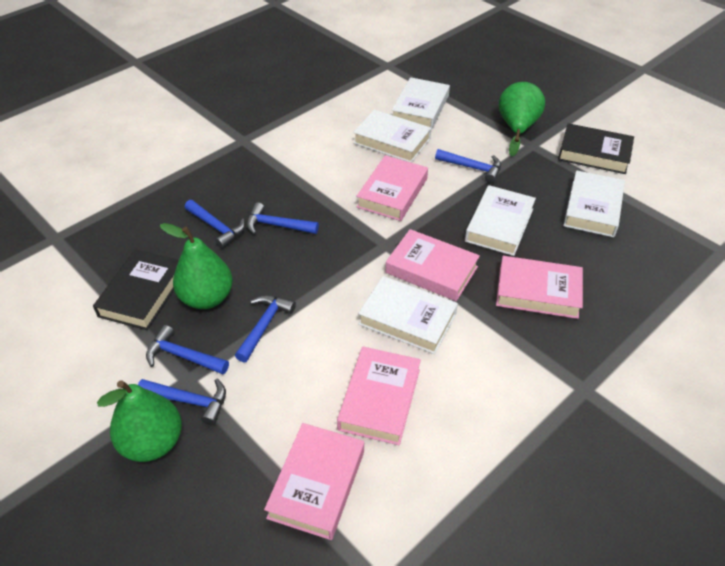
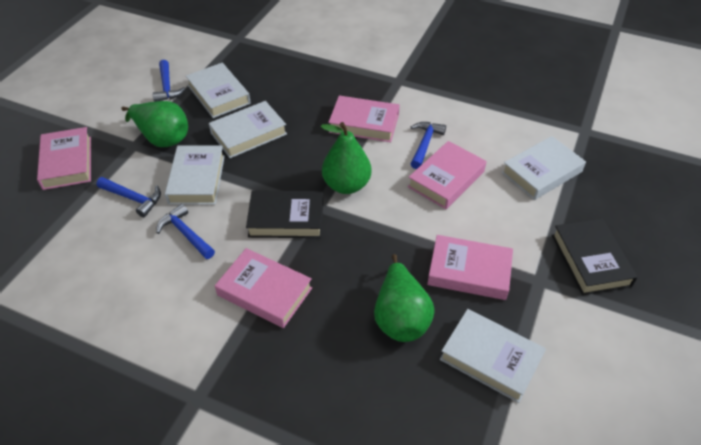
blue hammer: 6 -> 4

